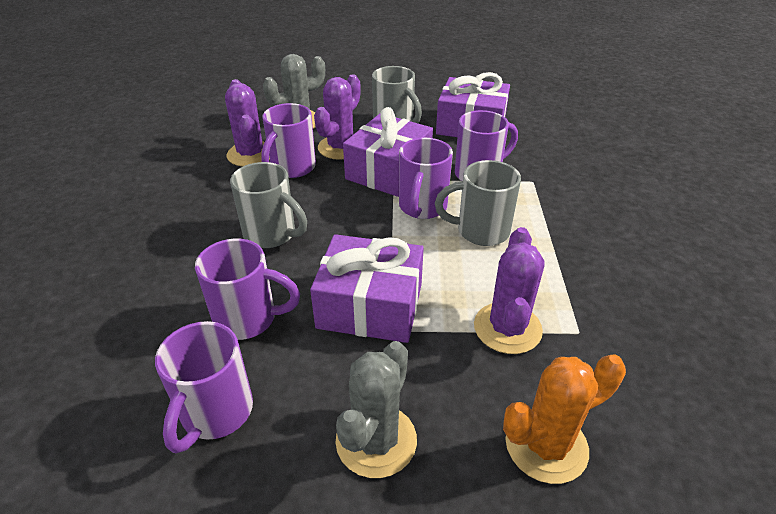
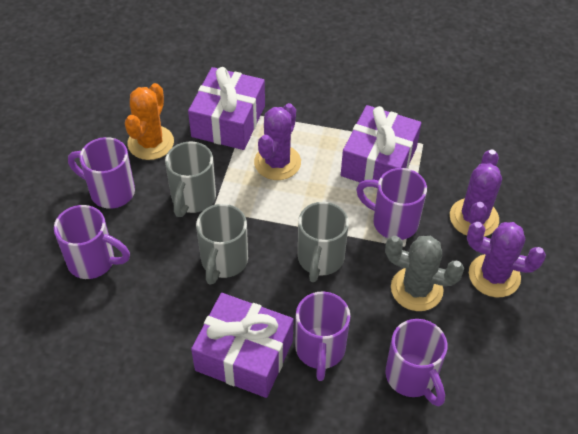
grey cactus: 2 -> 1

